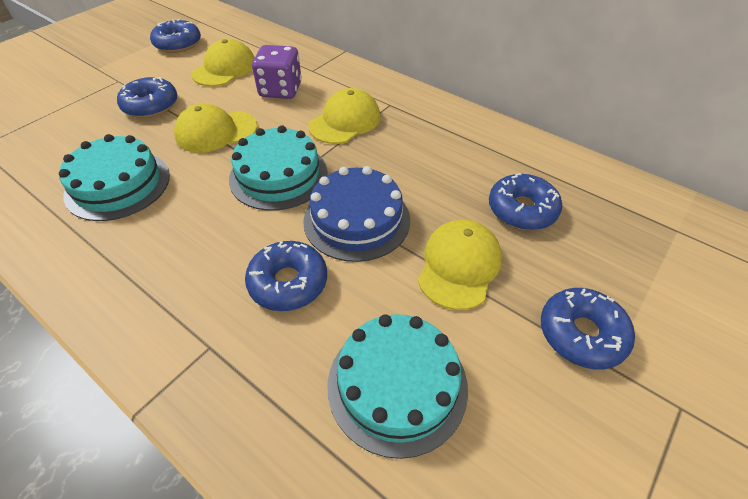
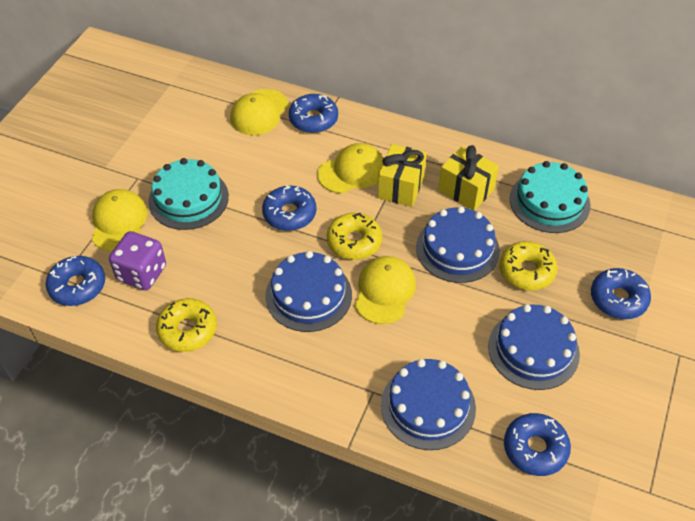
blue cake: 1 -> 4
turquoise cake: 3 -> 2
yellow donut: 0 -> 3
yellow gift: 0 -> 2

